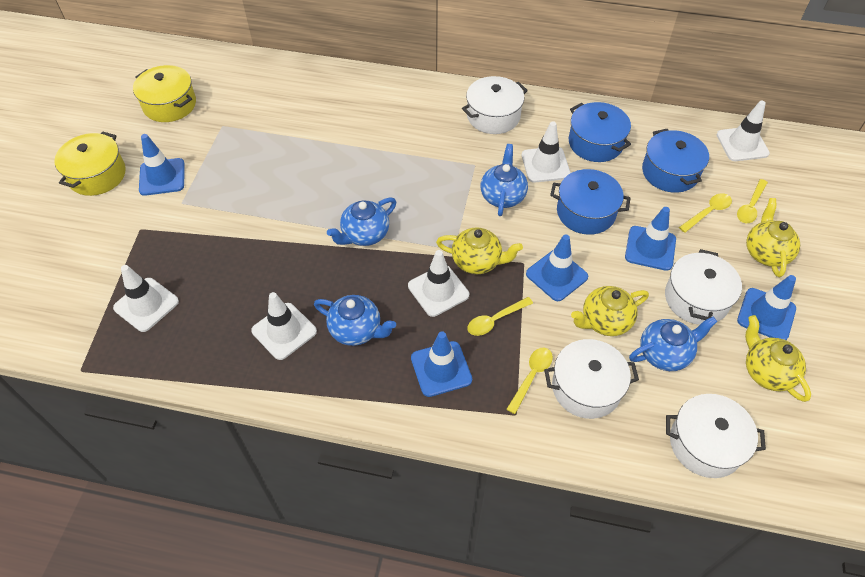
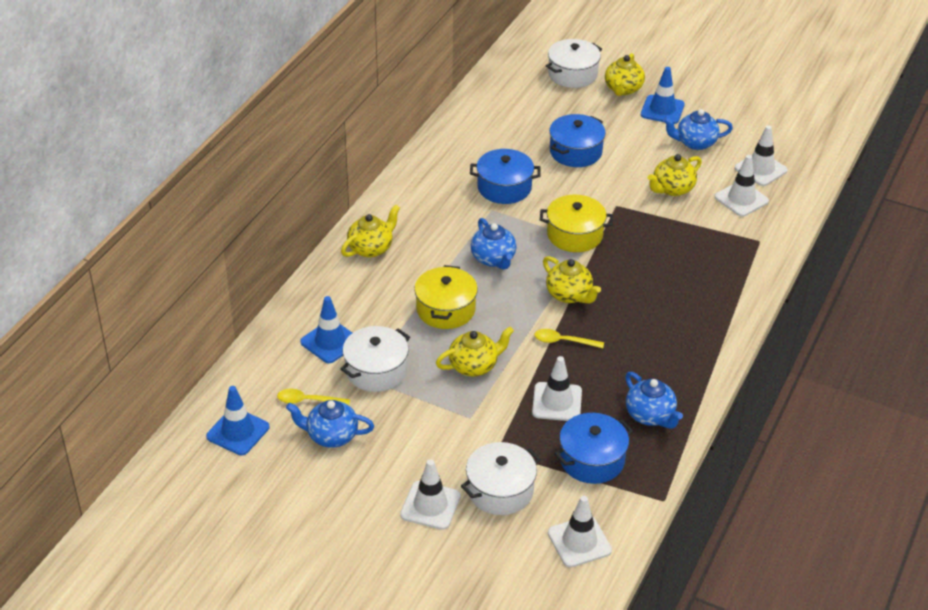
blue traffic cone: 5 -> 3
white pot: 4 -> 3
yellow spoon: 4 -> 2
yellow teapot: 4 -> 5

